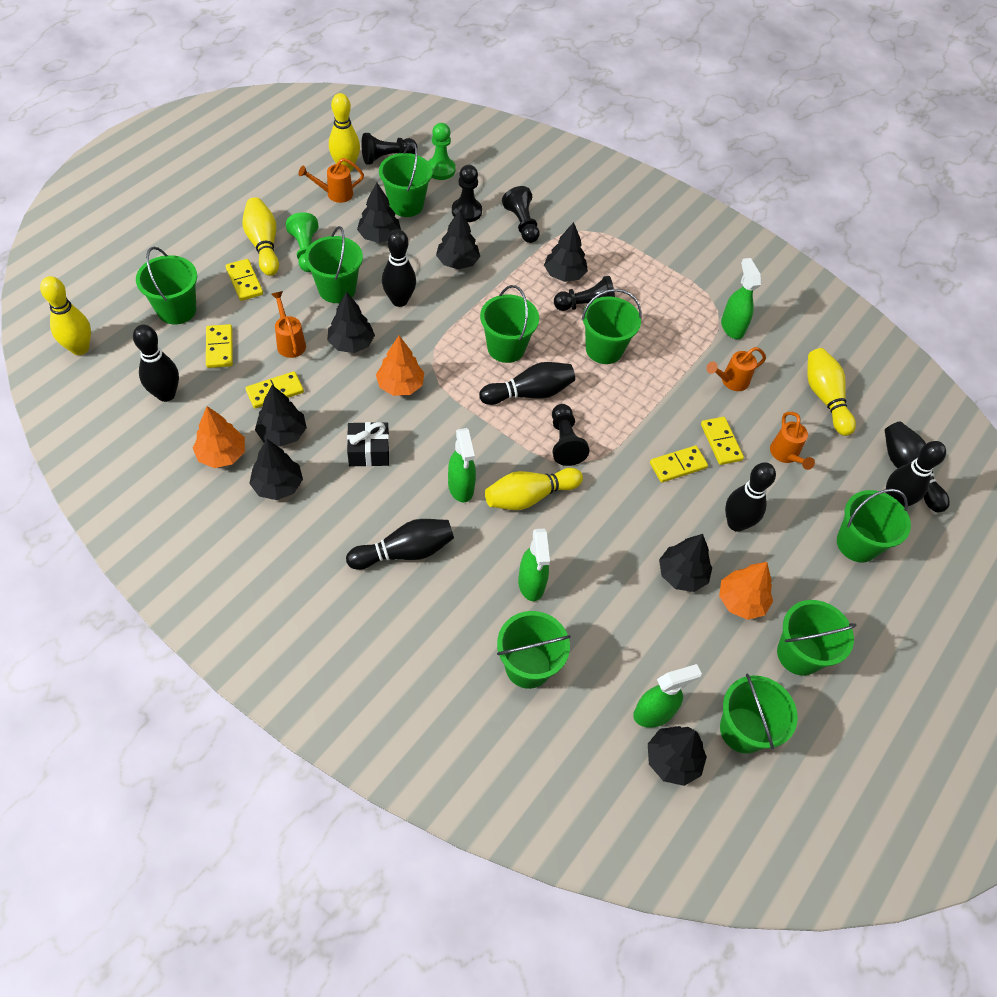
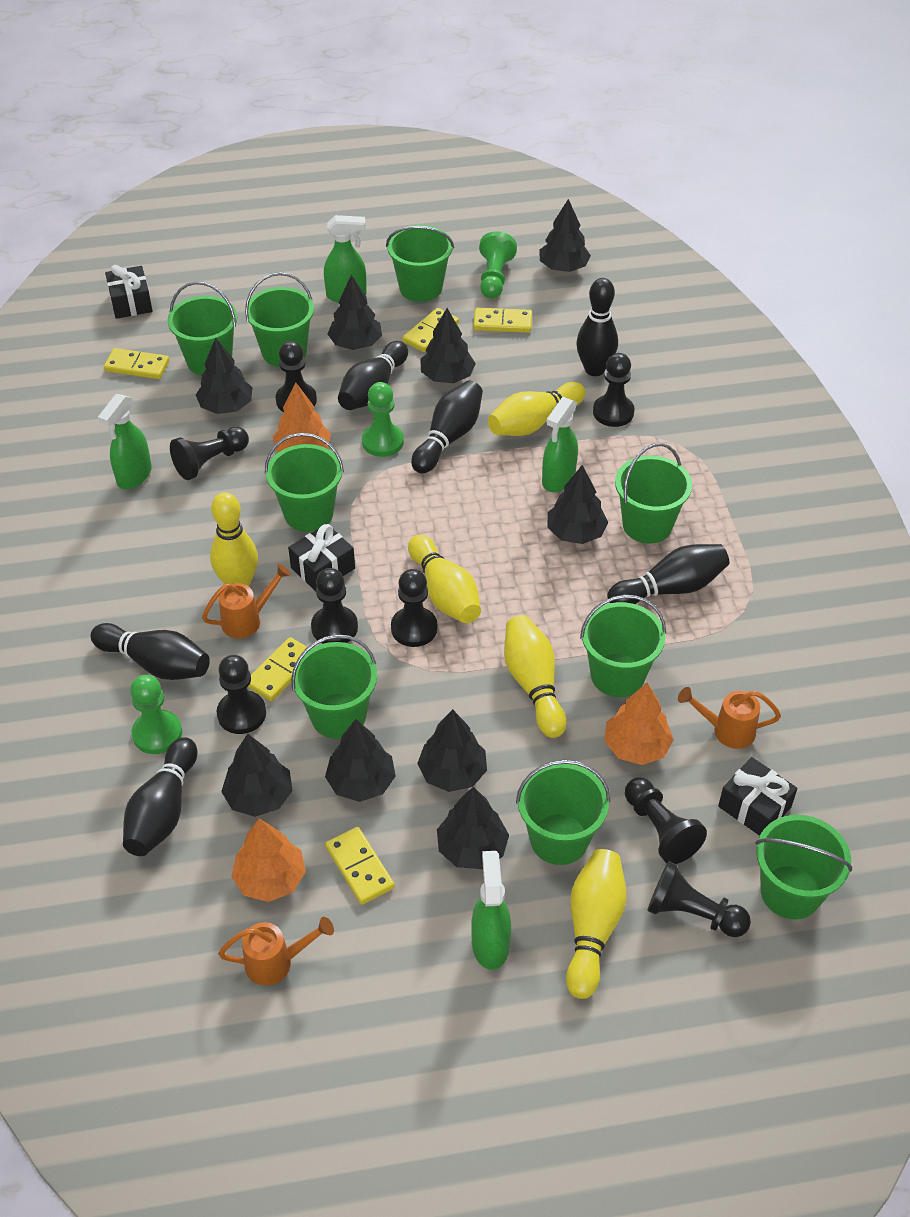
black bowling pin: 7 -> 6
black gift: 1 -> 3
black pawn: 5 -> 8
black tree: 8 -> 9
green pawn: 2 -> 3
orange watering can: 4 -> 3

